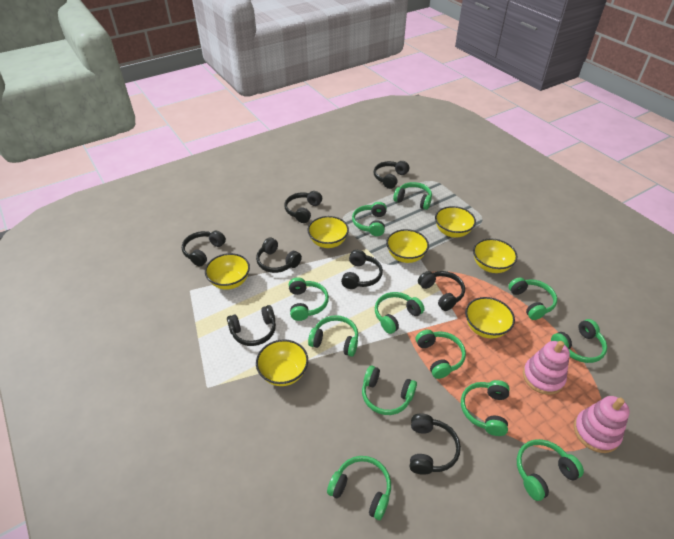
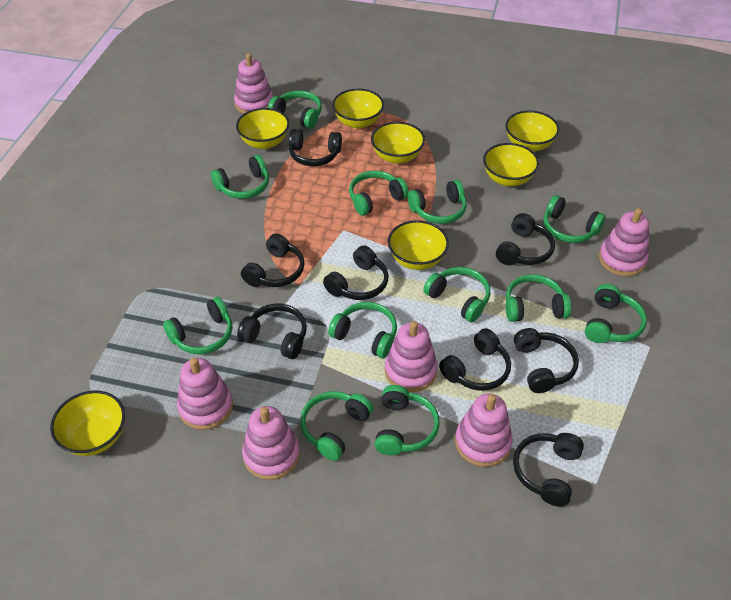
pink stacking toy: 2 -> 6

